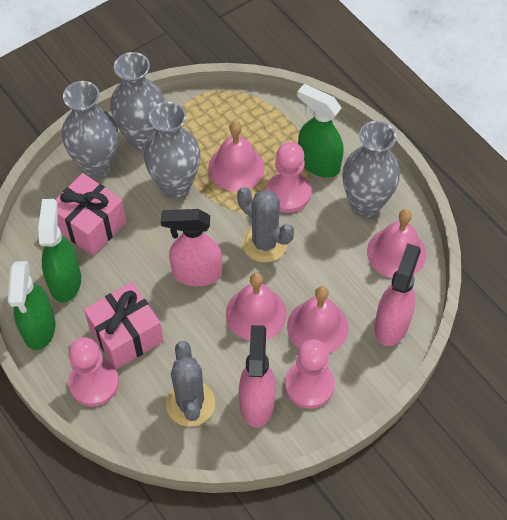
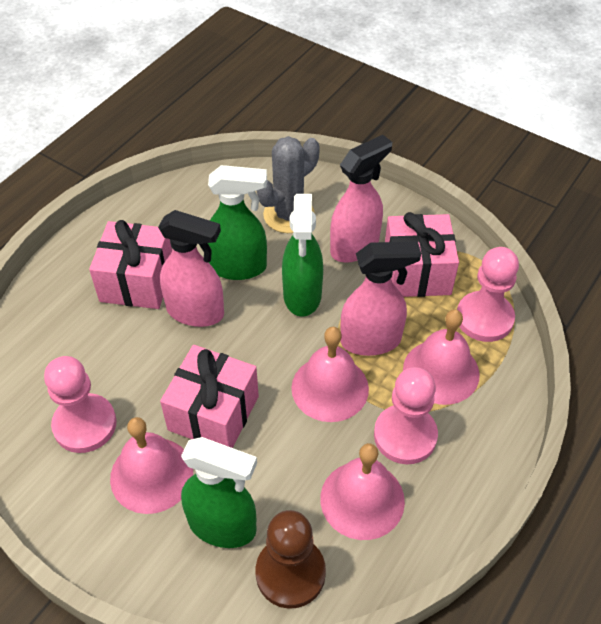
brown pawn: 0 -> 1
grey cactus: 2 -> 1
grey vase: 4 -> 0
pink gift: 2 -> 3

